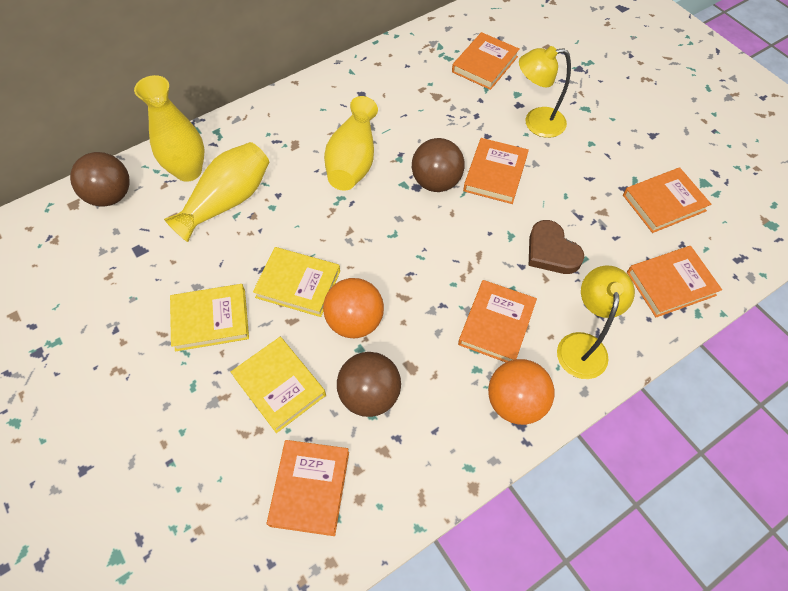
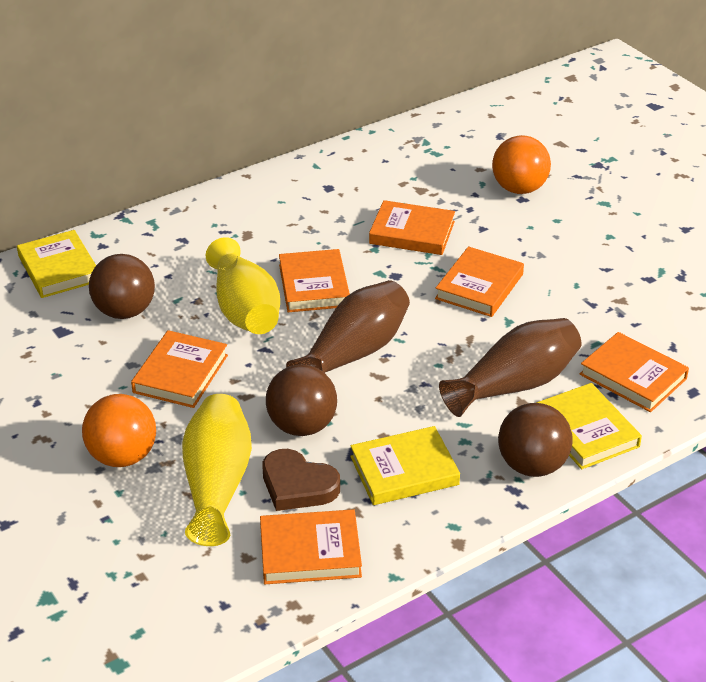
brown vase: 0 -> 2
yellow lamp: 2 -> 0
yellow vase: 3 -> 2

